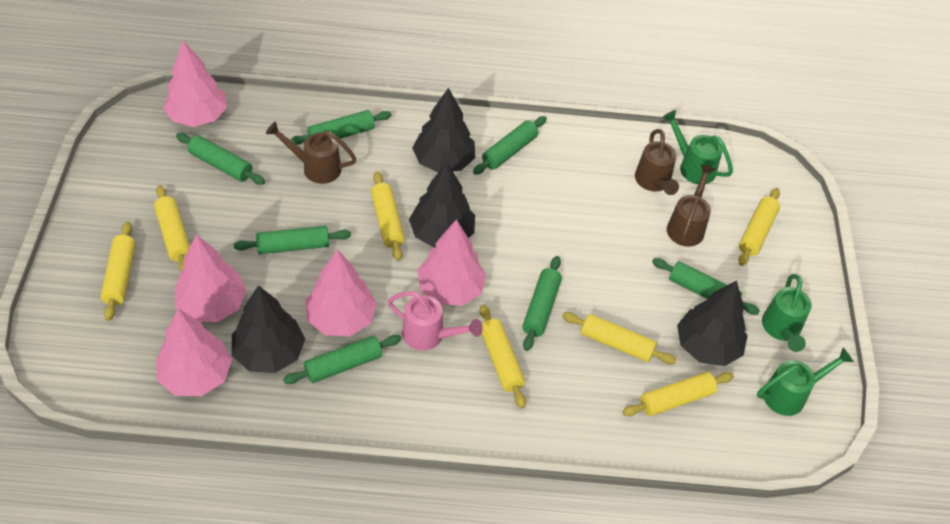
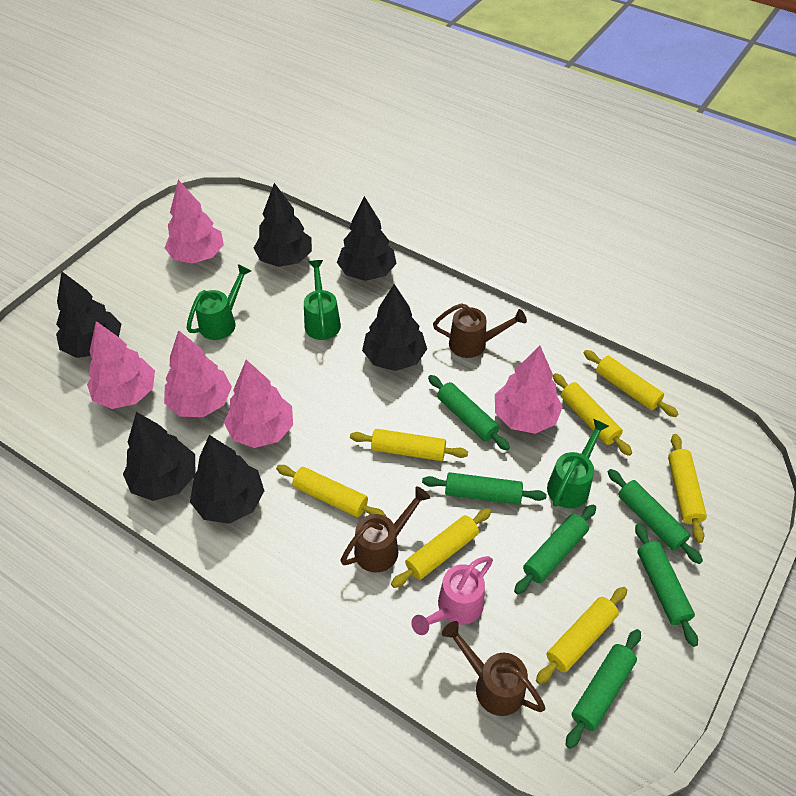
black tree: 4 -> 6
green rolling pin: 7 -> 6

